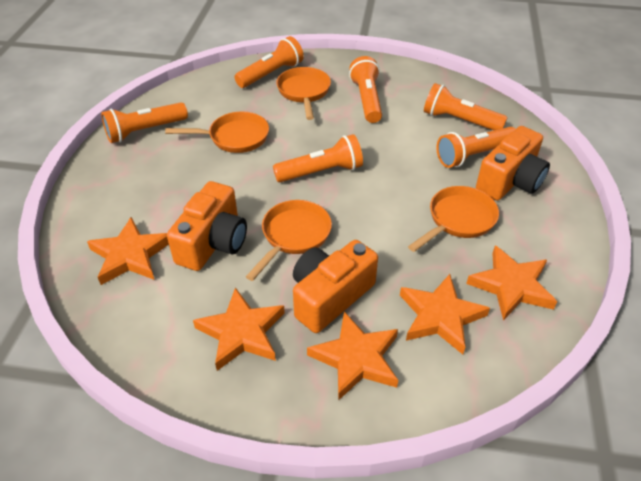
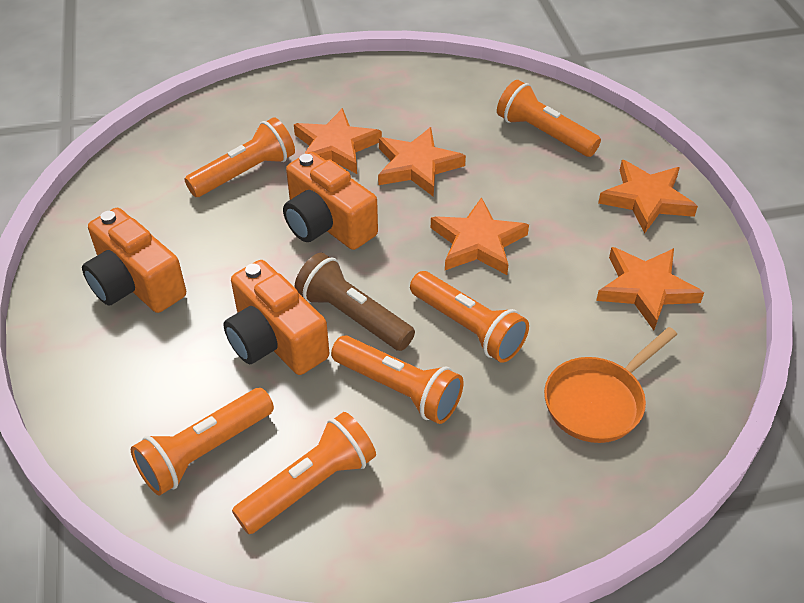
brown flashlight: 0 -> 1
orange pan: 4 -> 1

